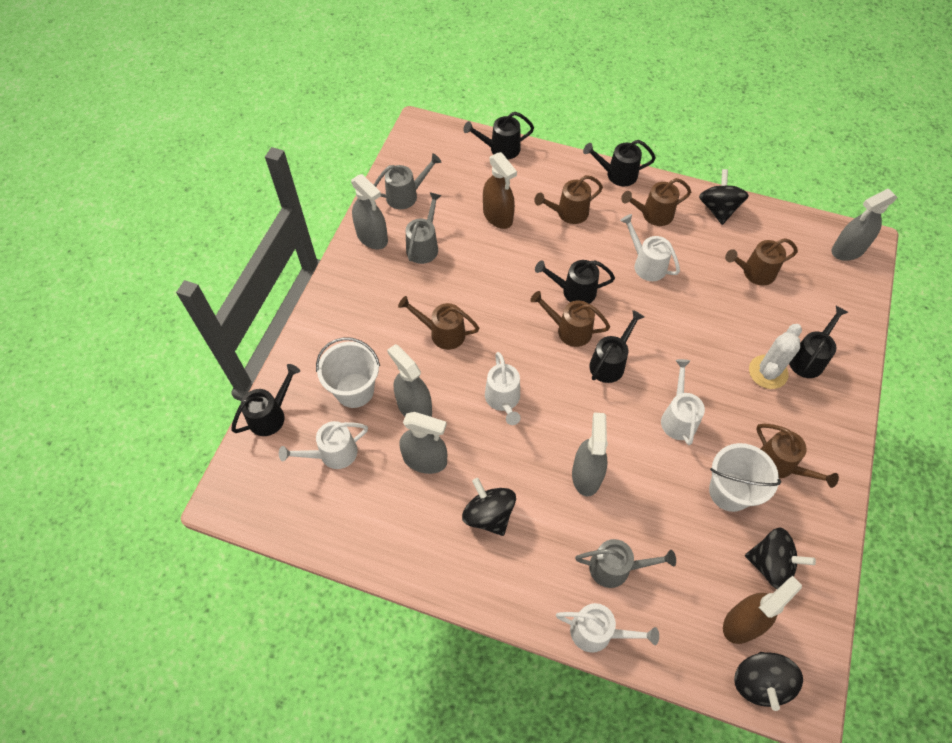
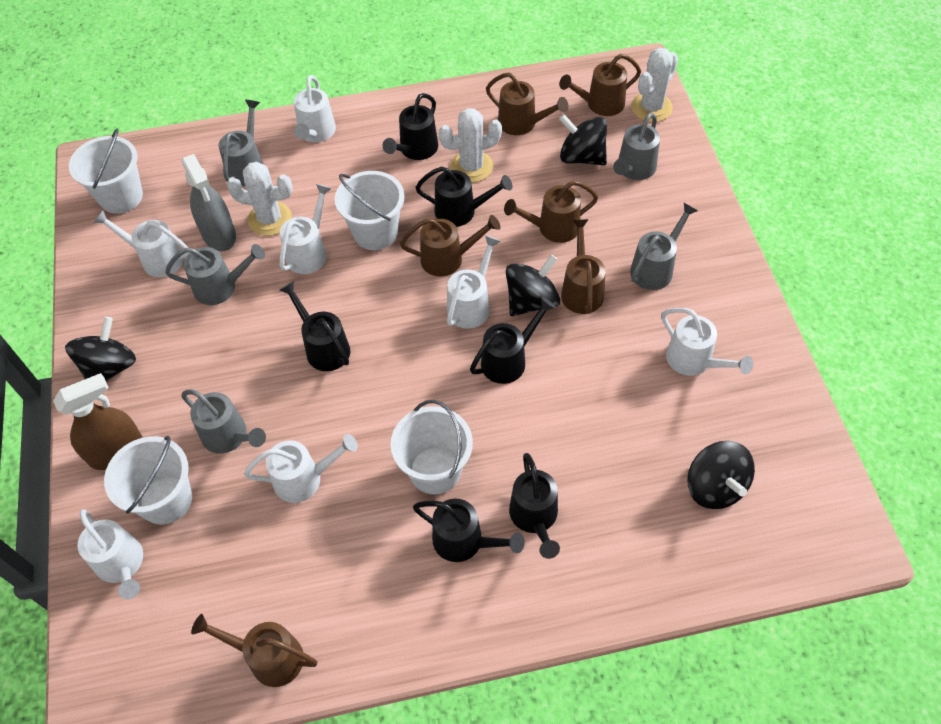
brown spray bottle: 2 -> 1
grey spray bottle: 5 -> 1
grey watering can: 3 -> 5
white bucket: 2 -> 4
white cactus: 1 -> 3
white watering can: 5 -> 7

